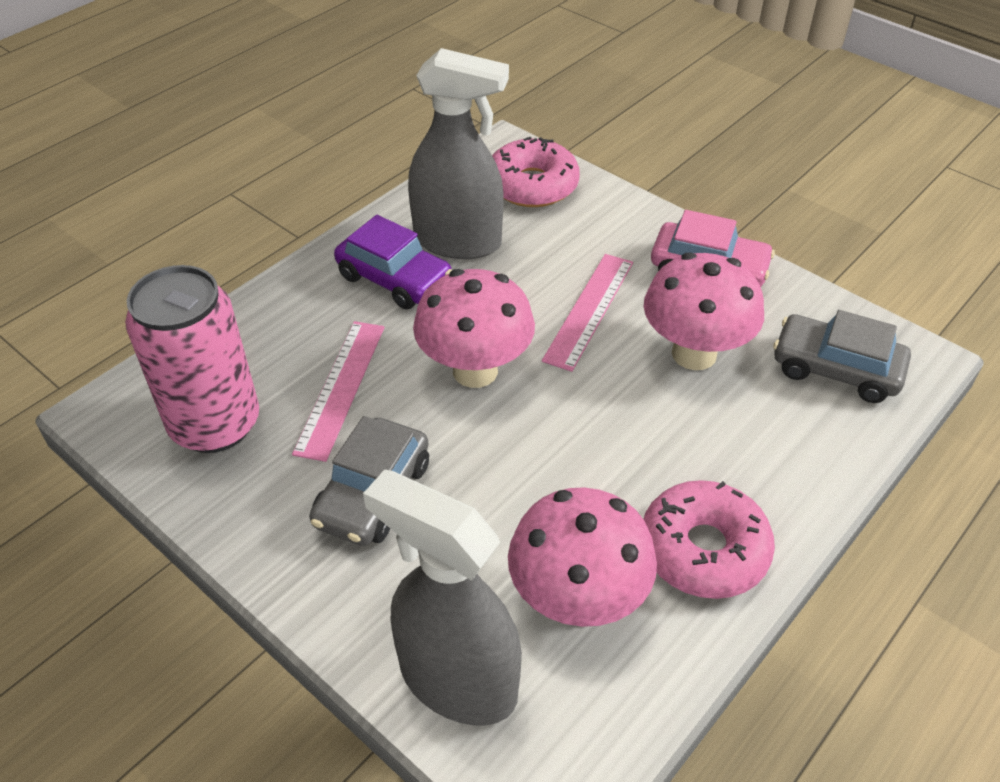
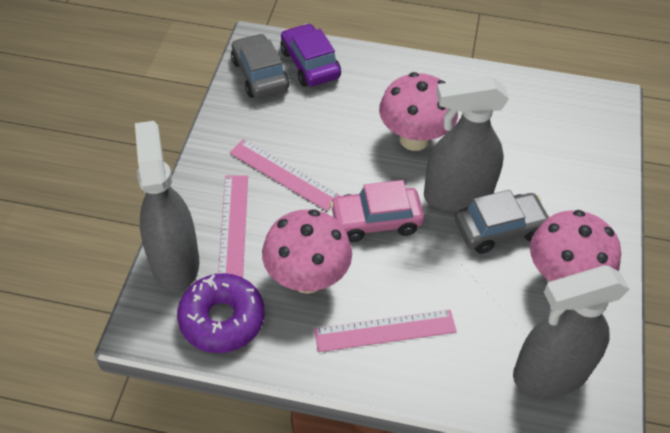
grey spray bottle: 2 -> 3
pink can: 1 -> 0
pink donut: 2 -> 0
pink ruler: 2 -> 3
purple donut: 0 -> 1

